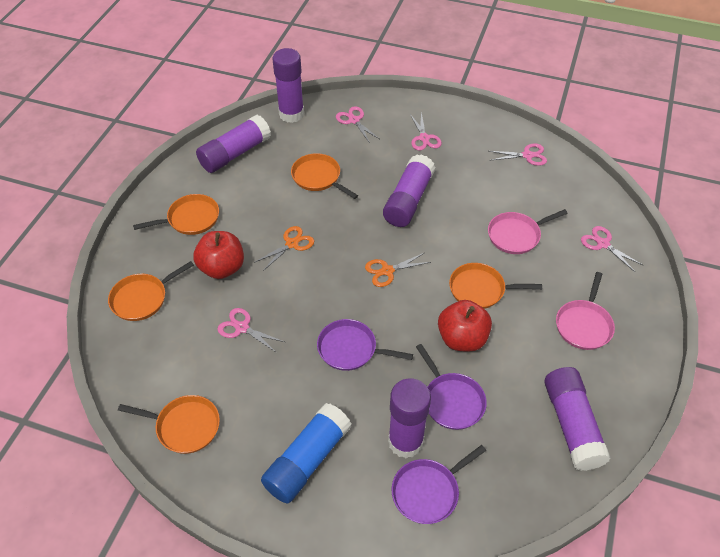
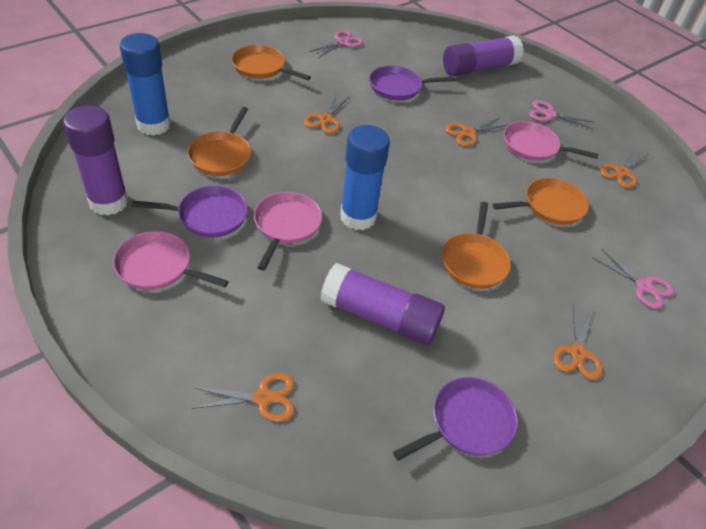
blue glue stick: 1 -> 2
orange pan: 5 -> 4
orange scissors: 2 -> 5
pink pan: 2 -> 3
pink scissors: 5 -> 3
purple glue stick: 5 -> 3
red apple: 2 -> 0

